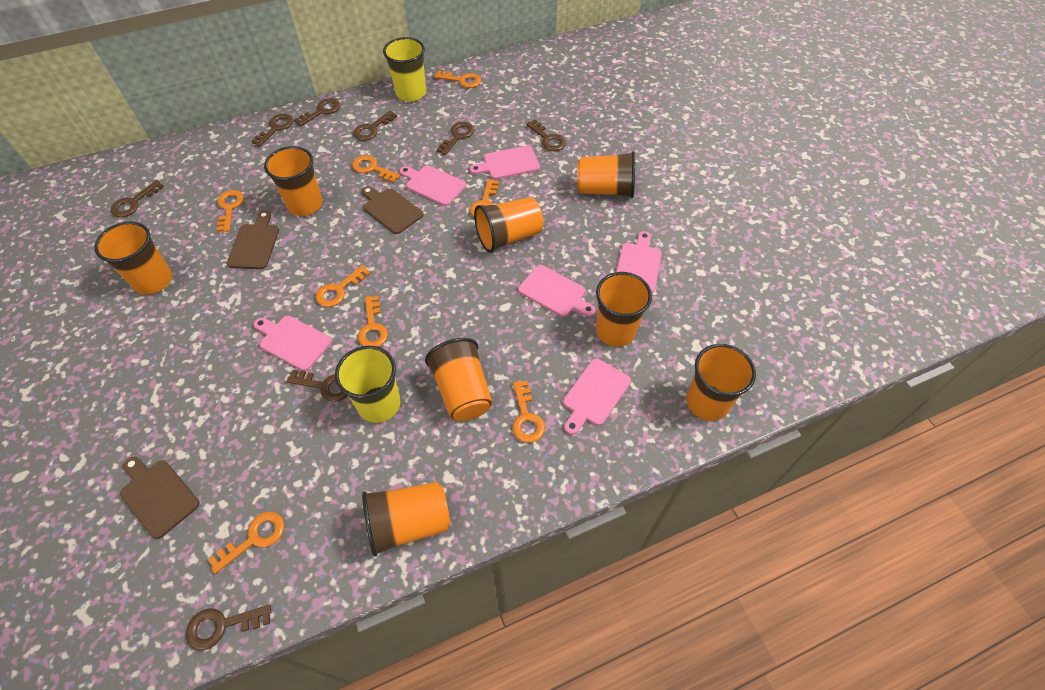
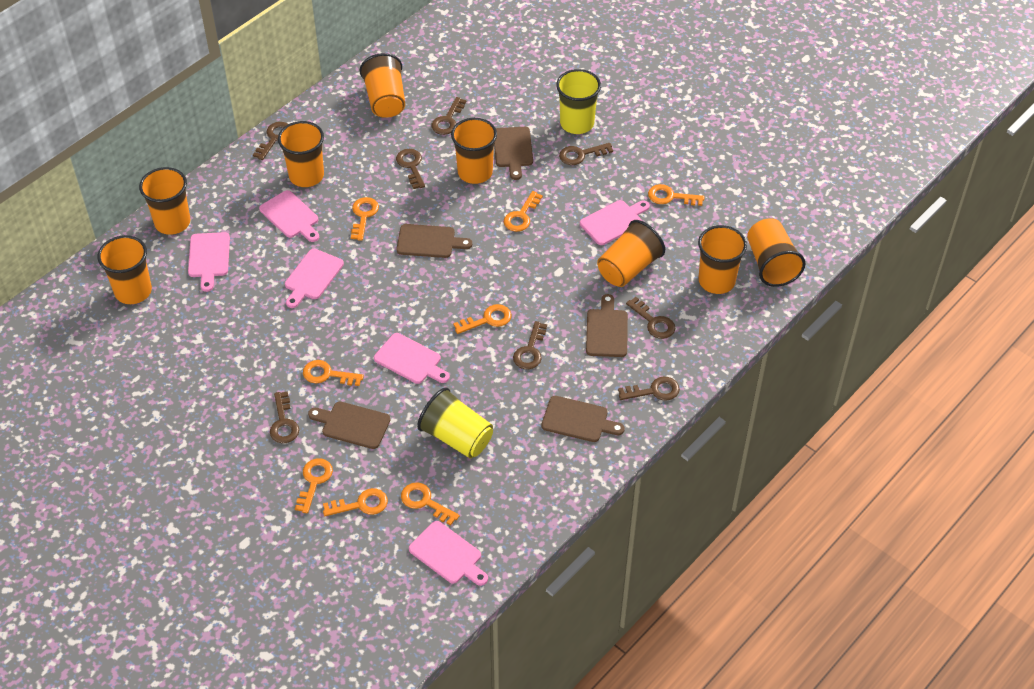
brown cutting board: 3 -> 5

